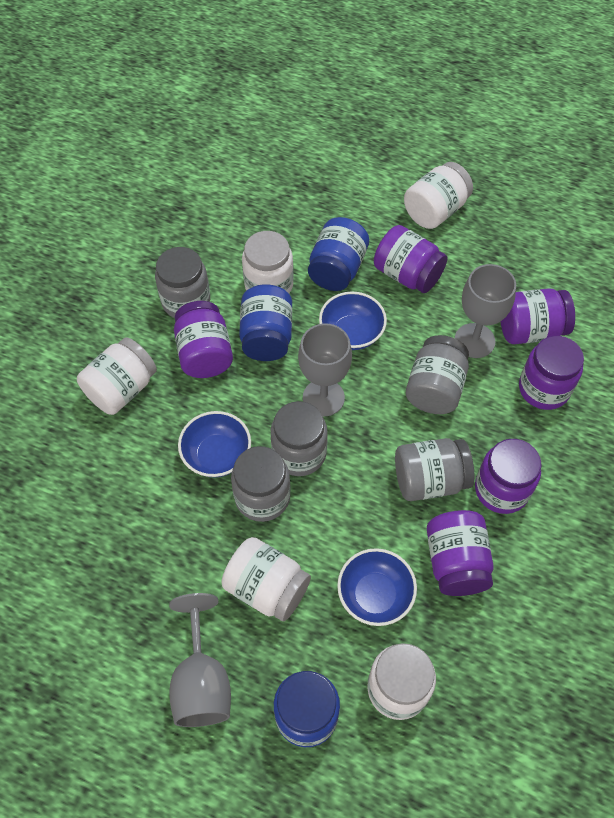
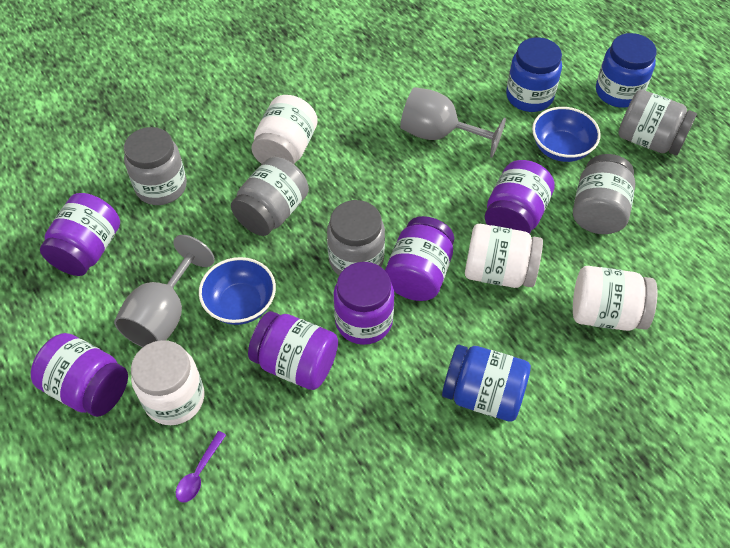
blue bowl: 3 -> 2
grey goblet: 3 -> 2
purple spoon: 0 -> 1
white jar: 5 -> 4

